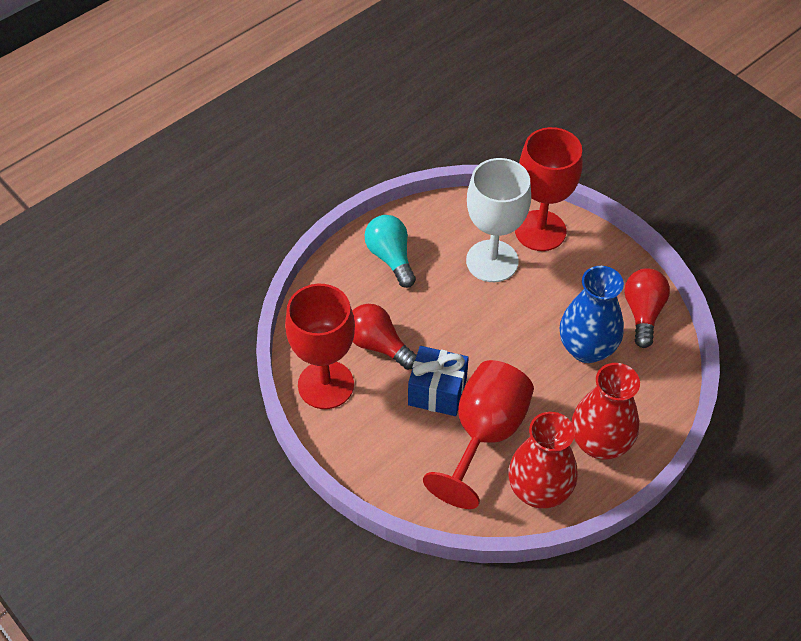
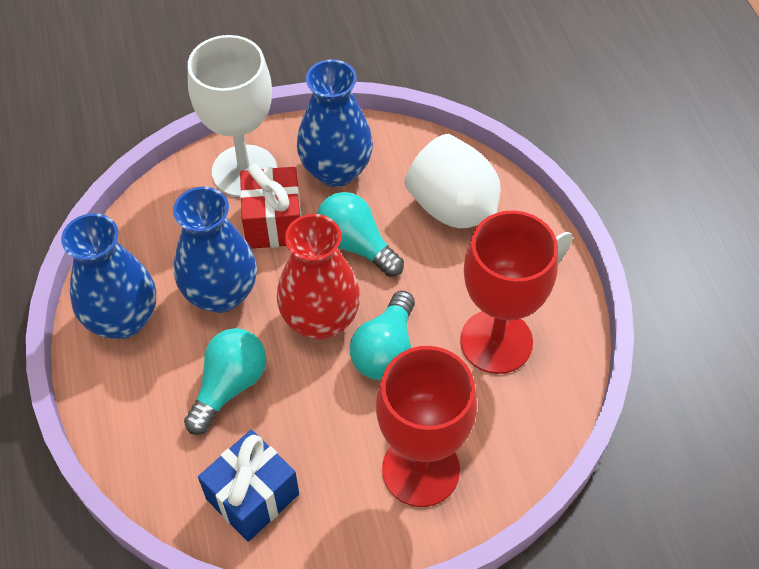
blue vase: 1 -> 3
red gift: 0 -> 1
red goblet: 3 -> 2
red light bulb: 2 -> 0
red vase: 2 -> 1
turquoise light bulb: 1 -> 3
white goblet: 1 -> 2

